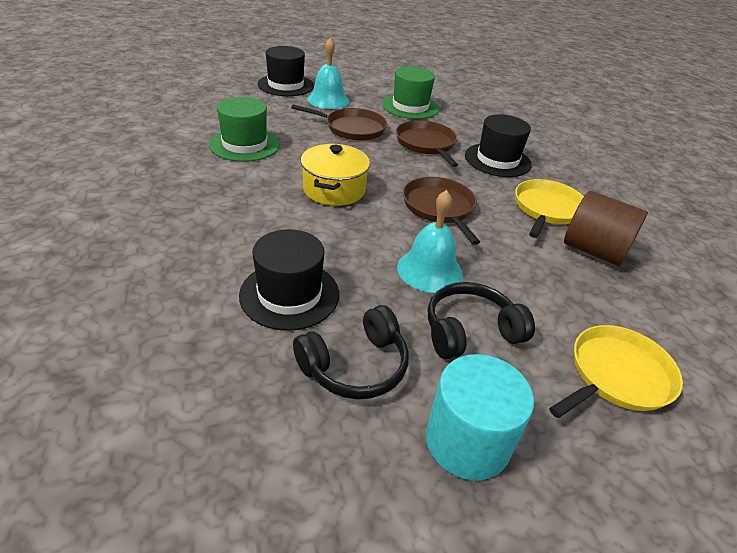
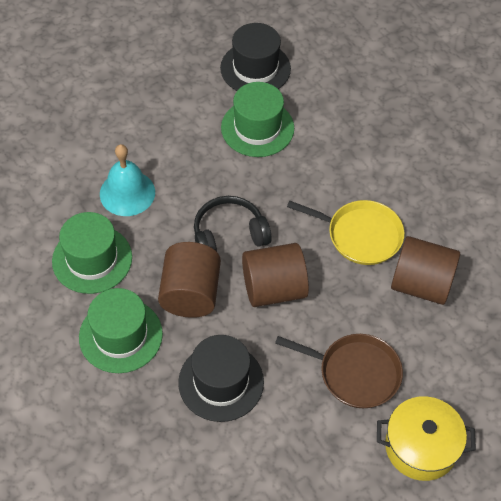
black hat: 3 -> 2
black headphones: 2 -> 1
brown cylinder: 1 -> 3
brown pan: 3 -> 1
green hat: 2 -> 3
turquoise bell: 2 -> 1
turquoise cylinder: 1 -> 0
yellow pan: 2 -> 1

